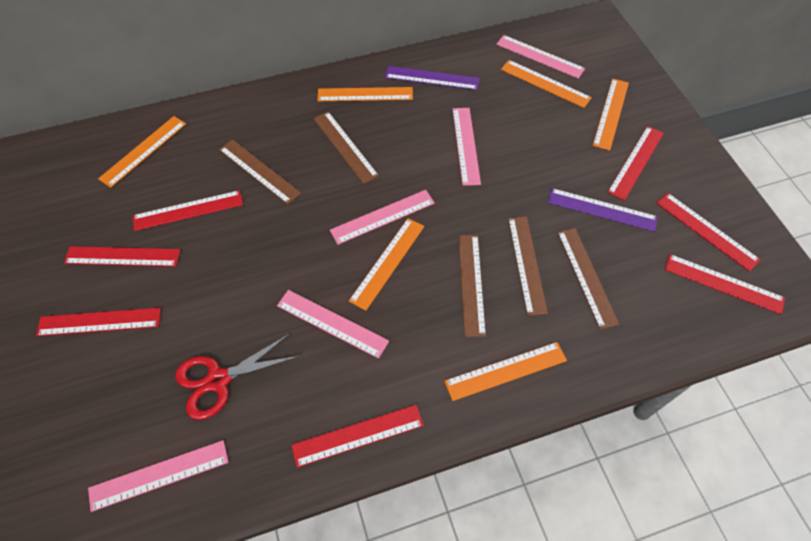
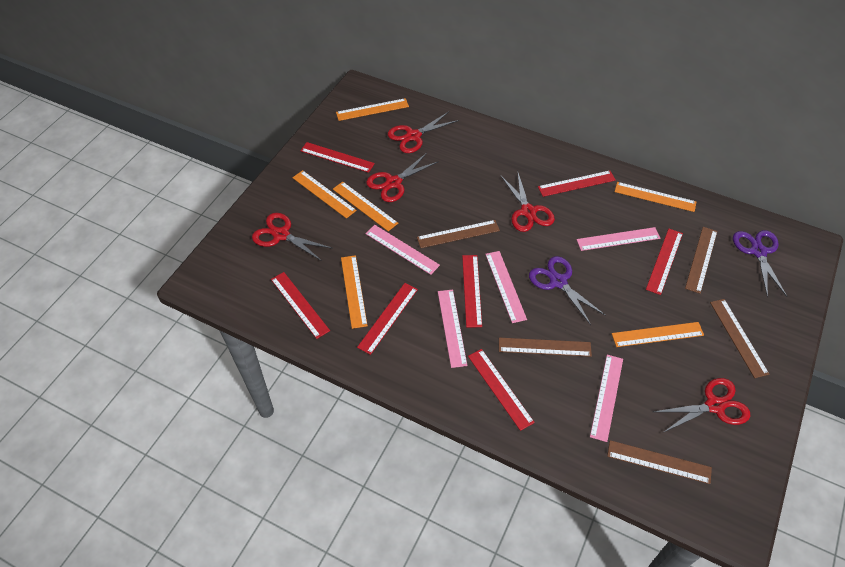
purple ruler: 2 -> 0
purple scissors: 0 -> 2
red scissors: 1 -> 5

